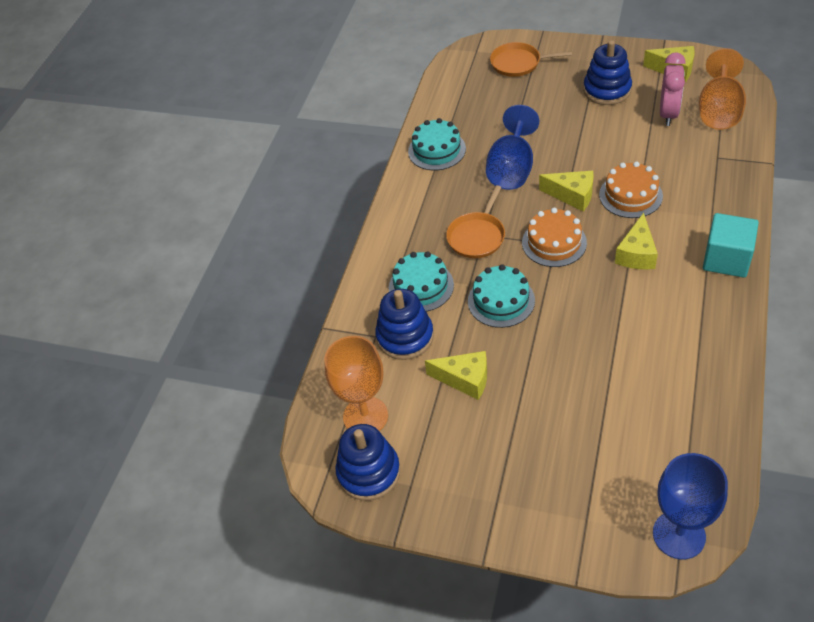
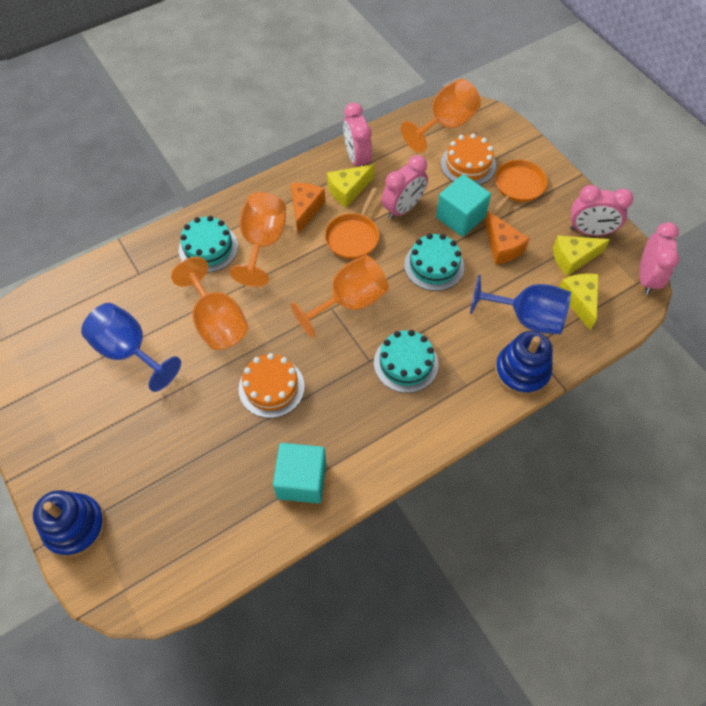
blue stacking toy: 3 -> 2
orange cheese: 0 -> 2
orange goblet: 2 -> 4
pink clock: 1 -> 4
turquoise cube: 1 -> 2
yellow cheese: 4 -> 3

